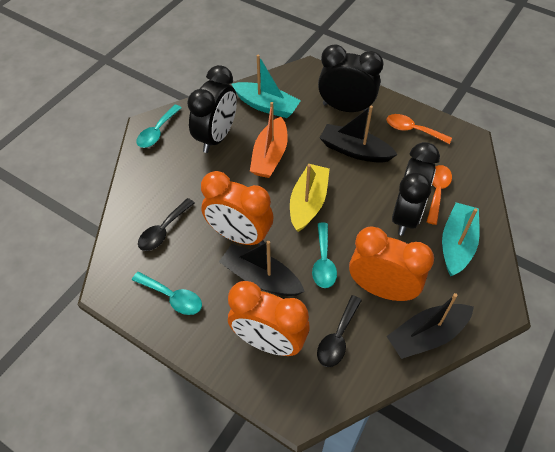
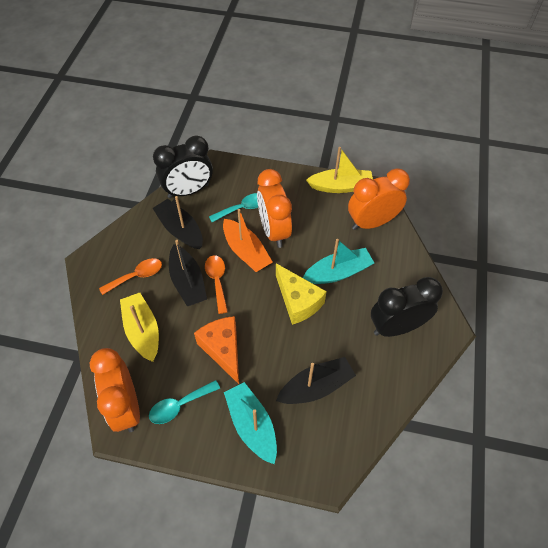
black clock: 3 -> 2
black spoon: 2 -> 0
orange cheese: 0 -> 1
turquoise spoon: 3 -> 2
yellow boat: 1 -> 2
yellow cheese: 0 -> 1

